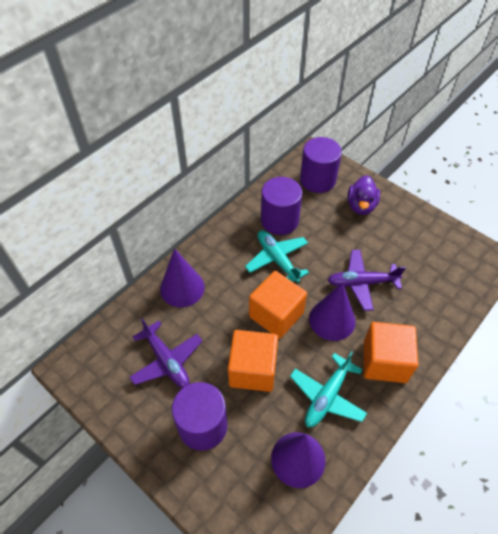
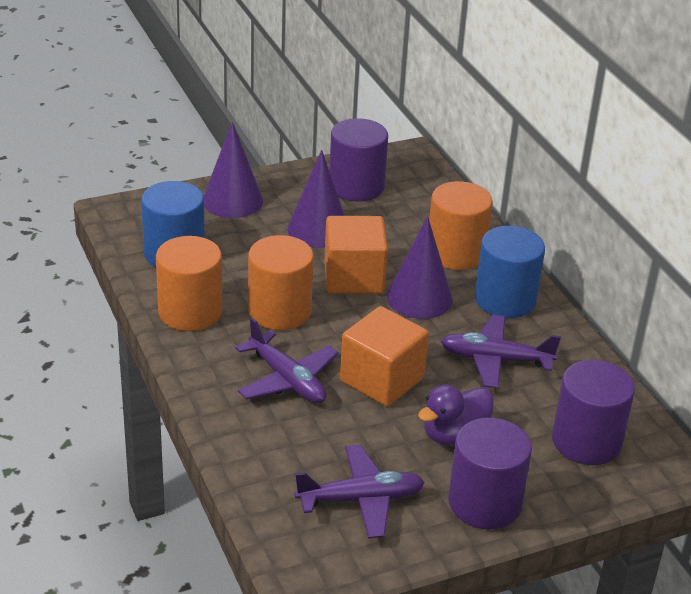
blue cylinder: 0 -> 2
orange cube: 3 -> 2
orange cylinder: 0 -> 3
purple plane: 2 -> 3
turquoise plane: 2 -> 0

